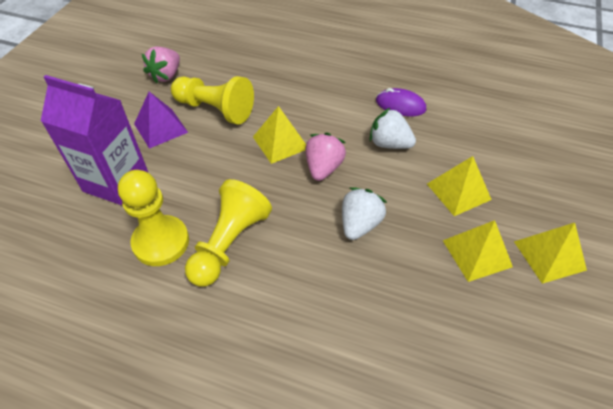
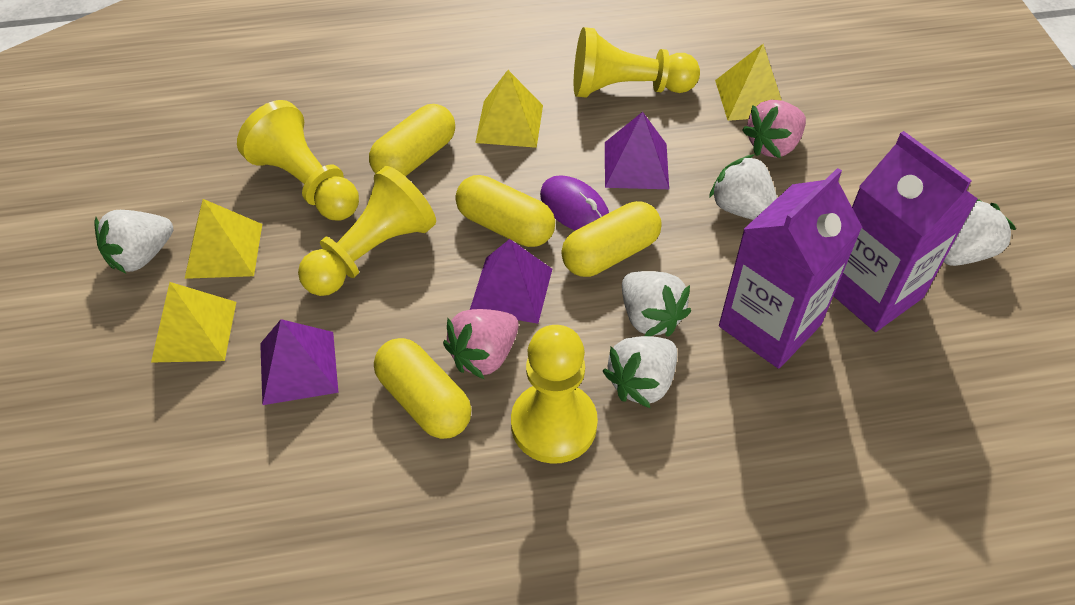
purple carton: 1 -> 2
purple pyramid: 1 -> 3
white strawberry: 2 -> 5
yellow capsule: 0 -> 4
yellow pawn: 3 -> 4

